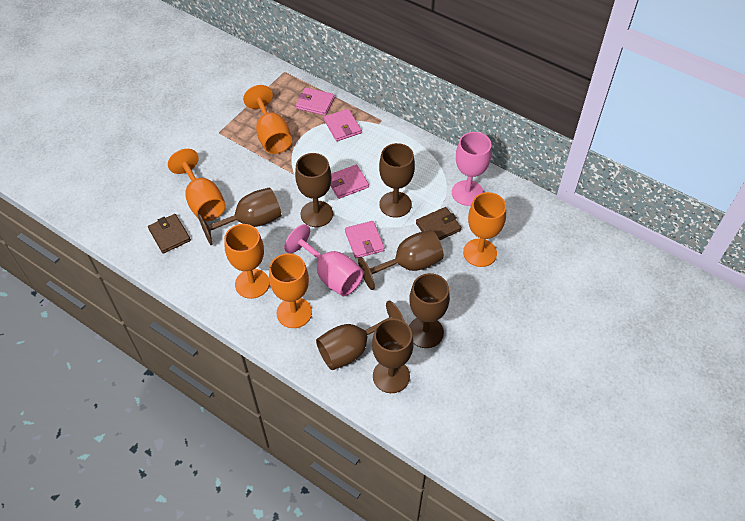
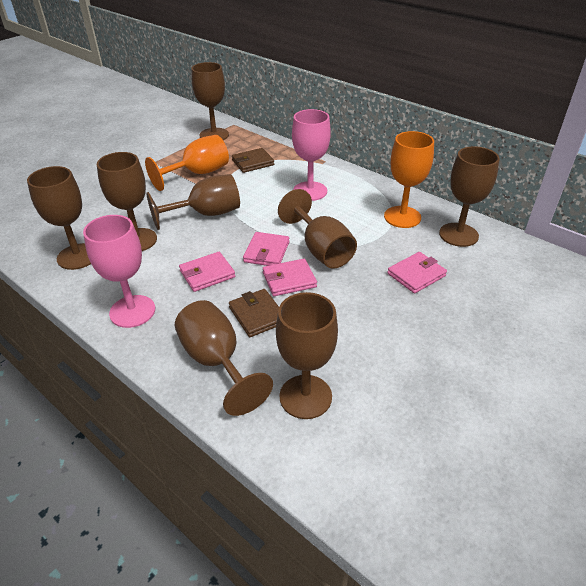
brown goblet: 7 -> 8
orange goblet: 5 -> 2

